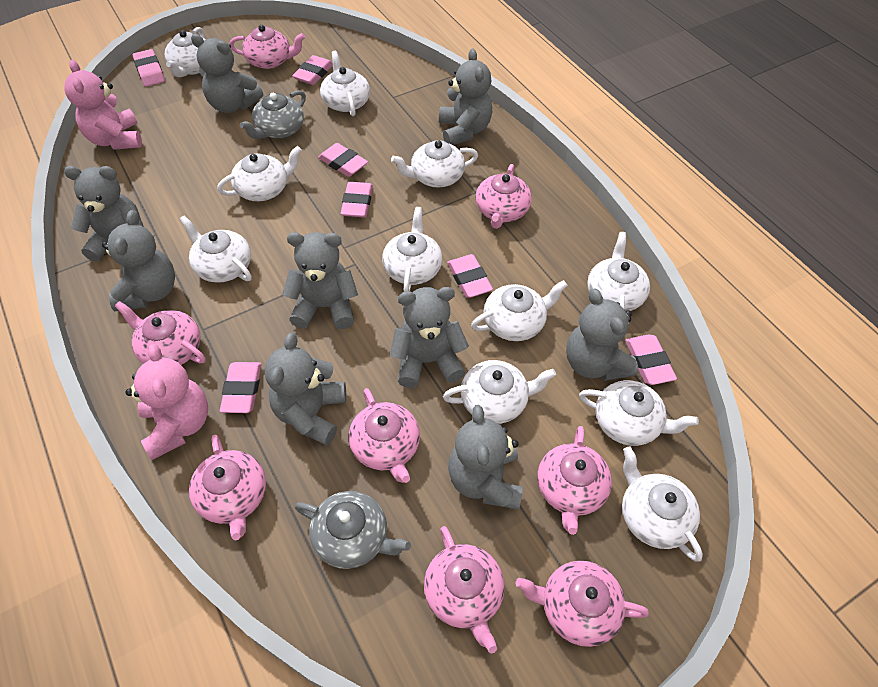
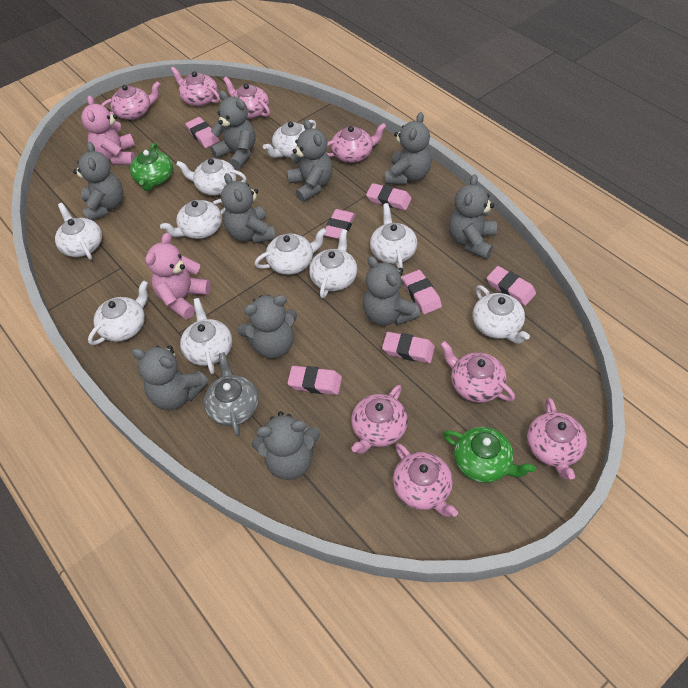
green teapot: 0 -> 2
grey teapot: 2 -> 1
grey teddy bear: 9 -> 10
white teapot: 11 -> 10

